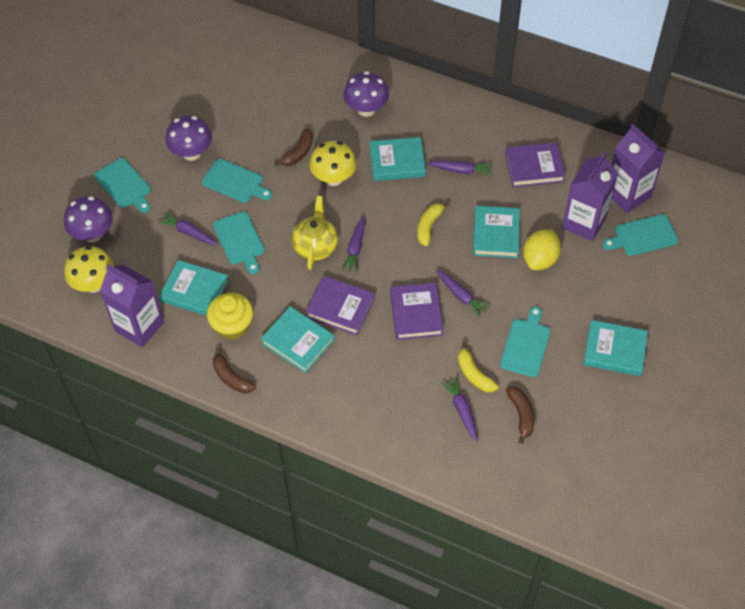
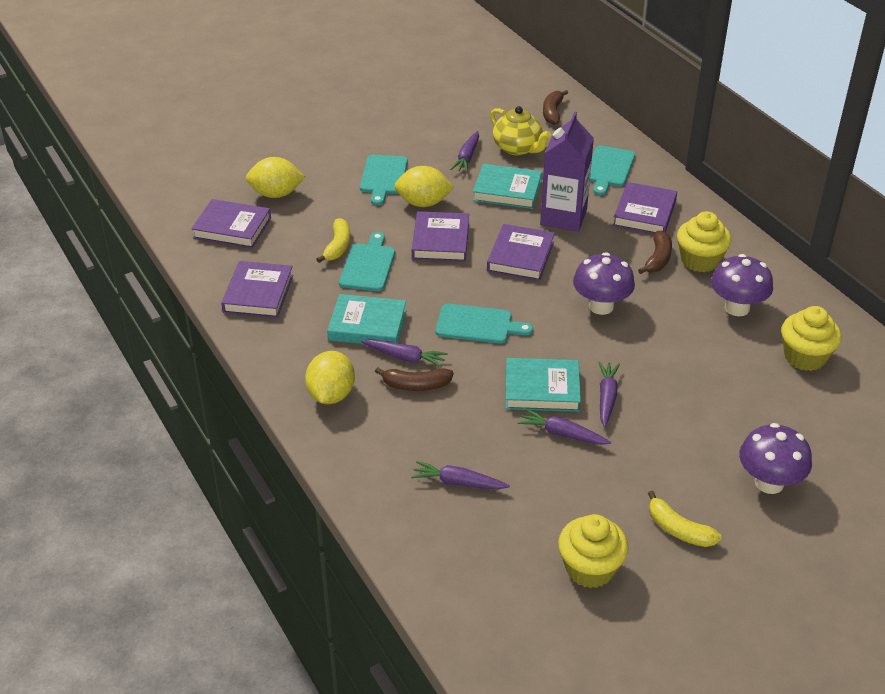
purple book: 3 -> 5
purple carton: 3 -> 1
turquoise book: 5 -> 3
turquoise cutting board: 5 -> 4
yellow cupcake: 1 -> 3
yellow lemon: 1 -> 3
yellow mushroom: 2 -> 0

